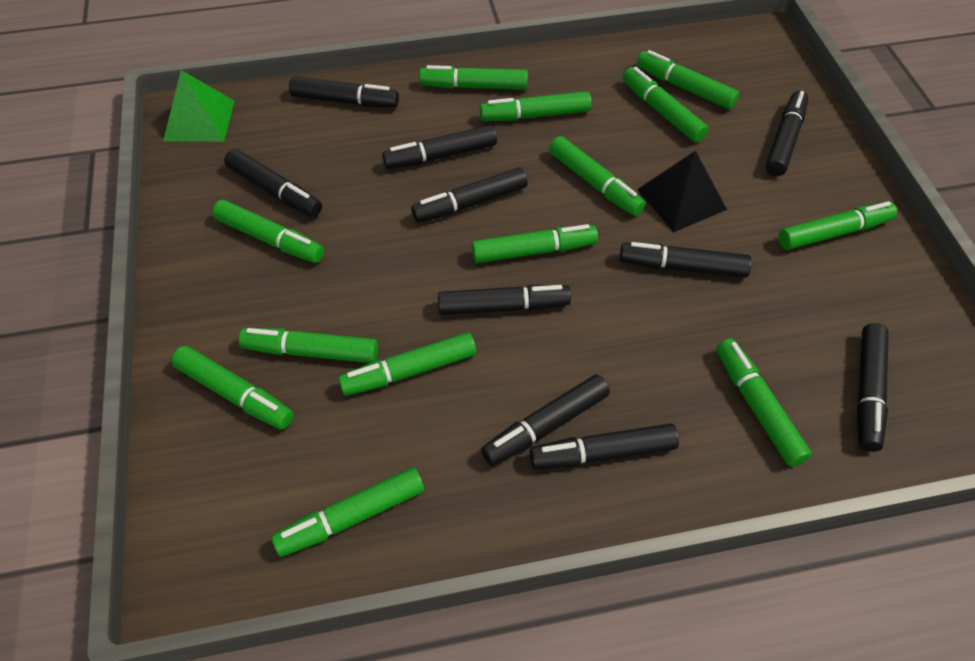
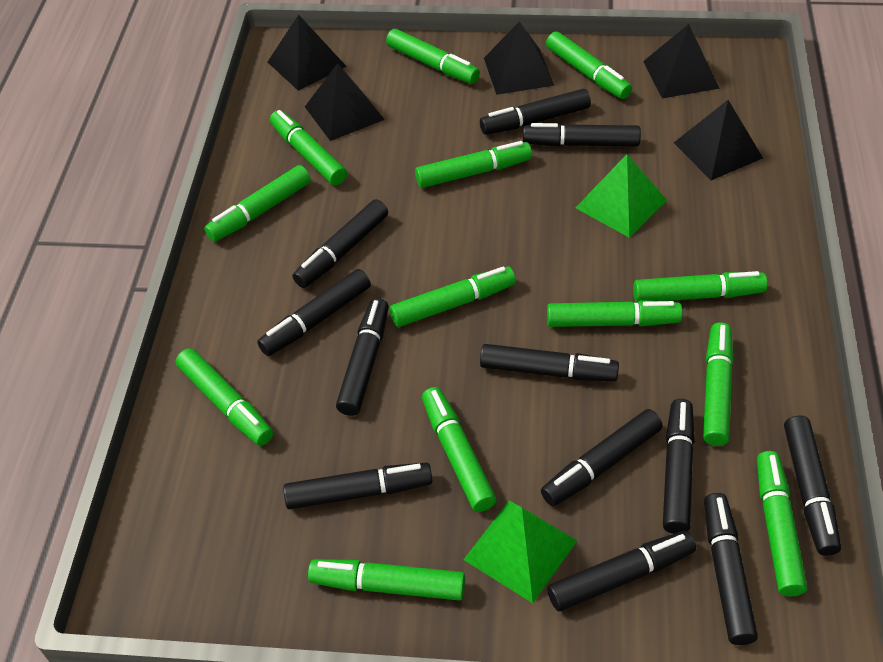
black marker: 10 -> 12
black pyramid: 1 -> 5
green pyramid: 1 -> 2

